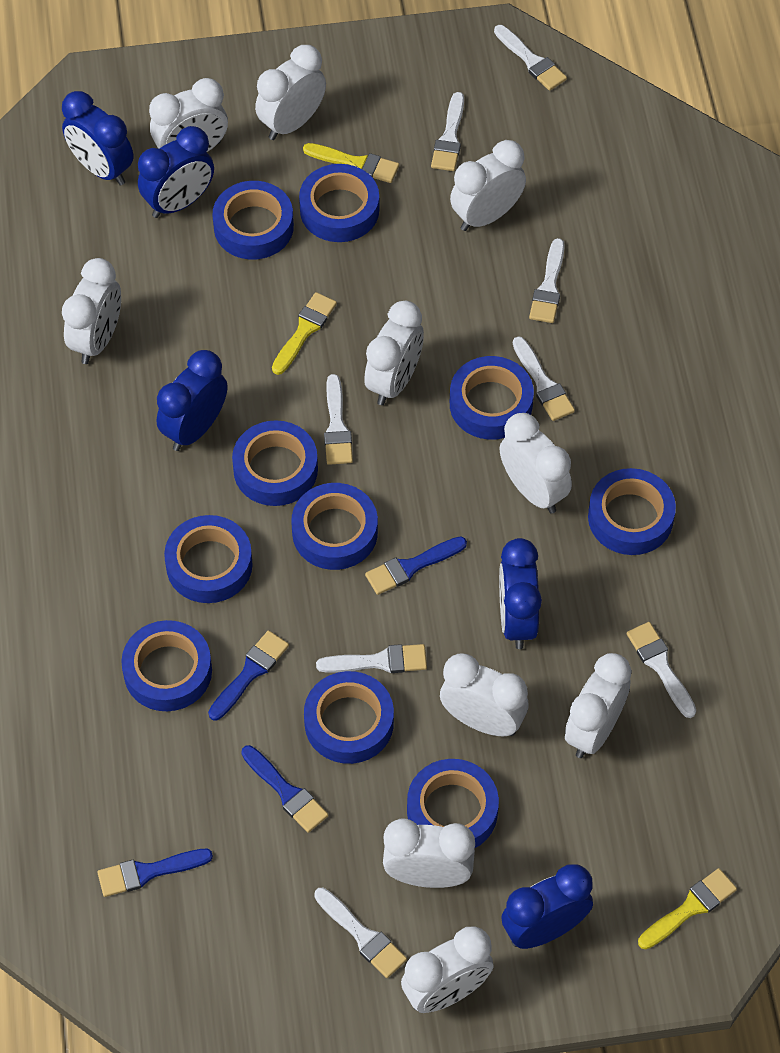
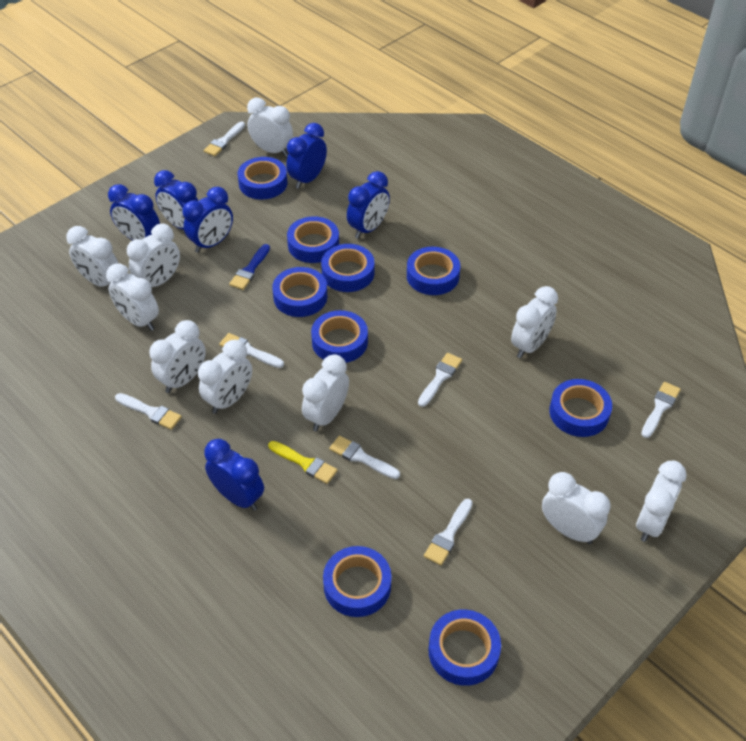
blue brush: 4 -> 1
blue clock: 5 -> 6
blue tape: 10 -> 9
white brush: 8 -> 7
yellow brush: 3 -> 1

